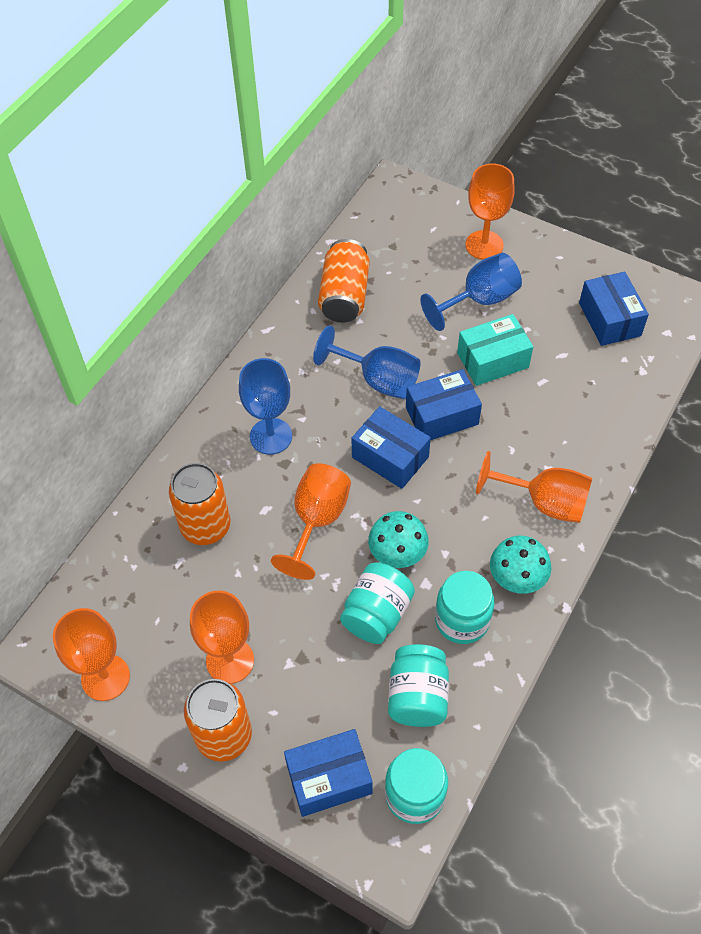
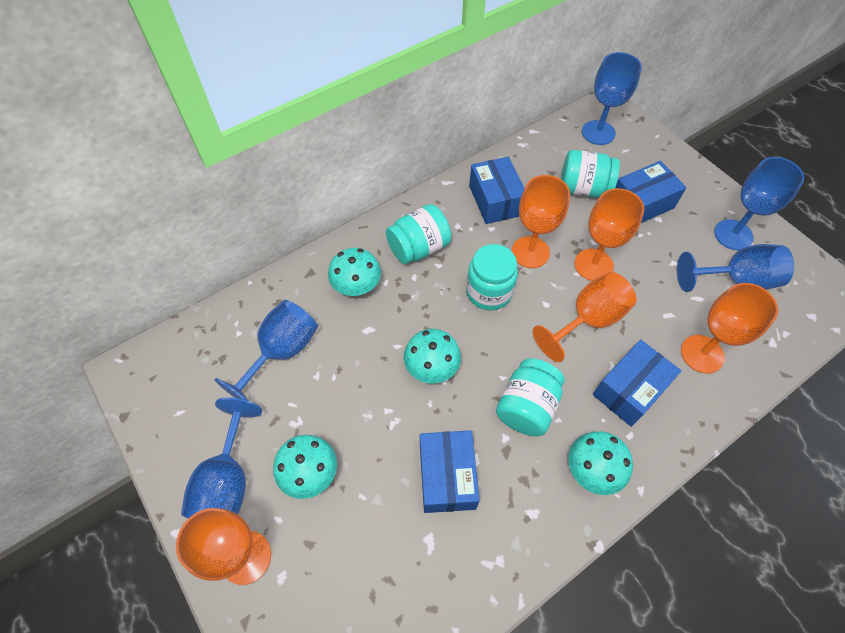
blue goblet: 3 -> 5
orange can: 3 -> 0
turquoise box: 1 -> 0
turquoise mushroom: 2 -> 4

